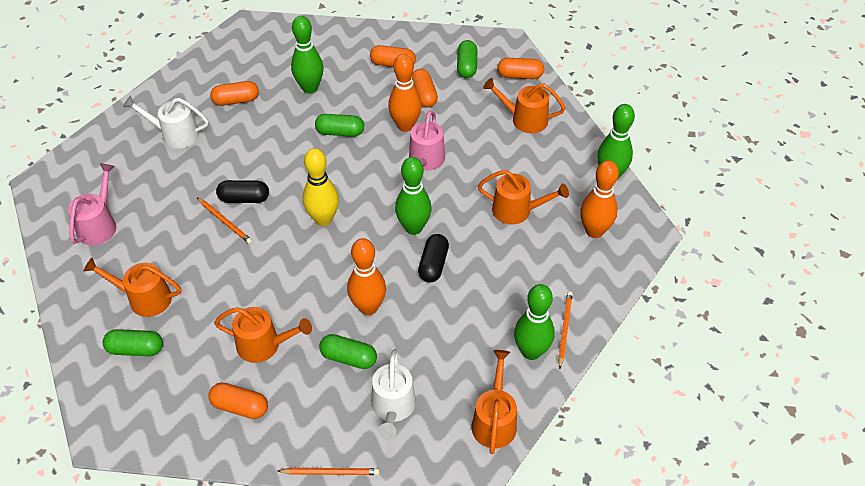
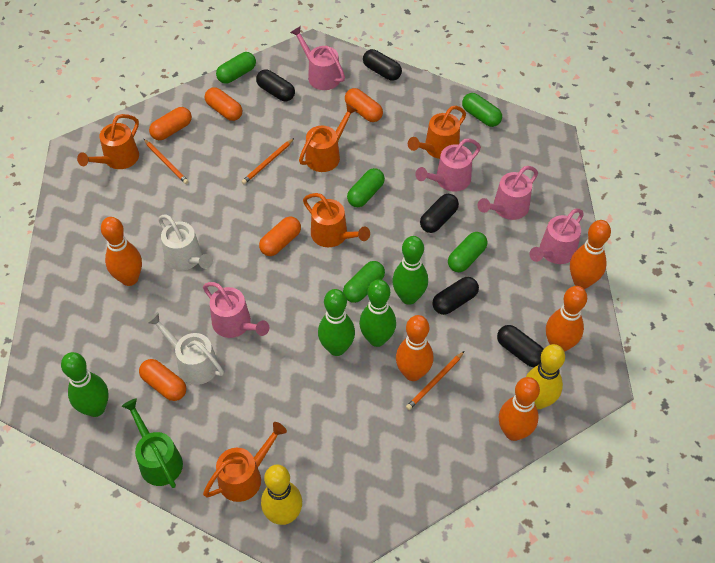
black capsule: 2 -> 5
green capsule: 4 -> 5
green watering can: 0 -> 1
orange bowling pin: 3 -> 5
pink watering can: 2 -> 5
yellow bowling pin: 1 -> 2

